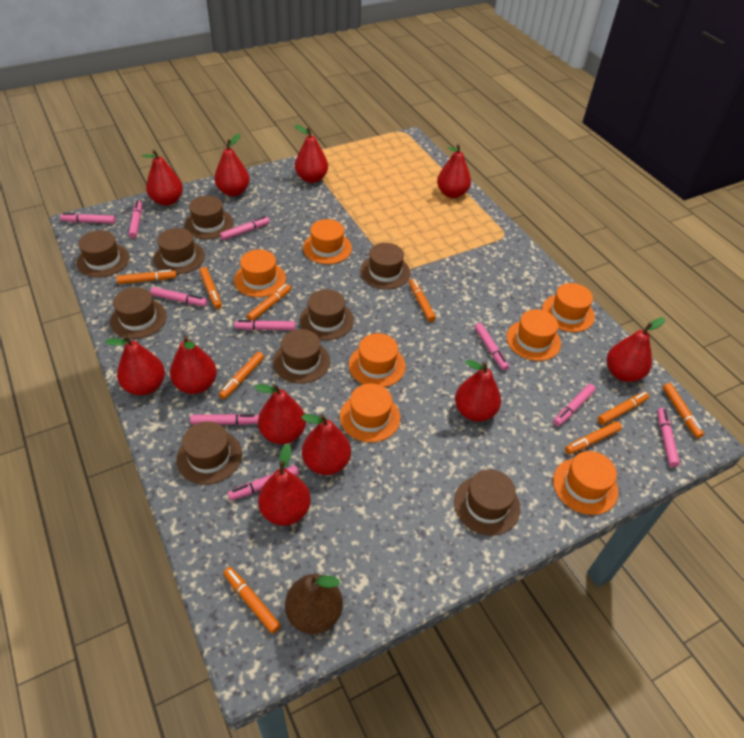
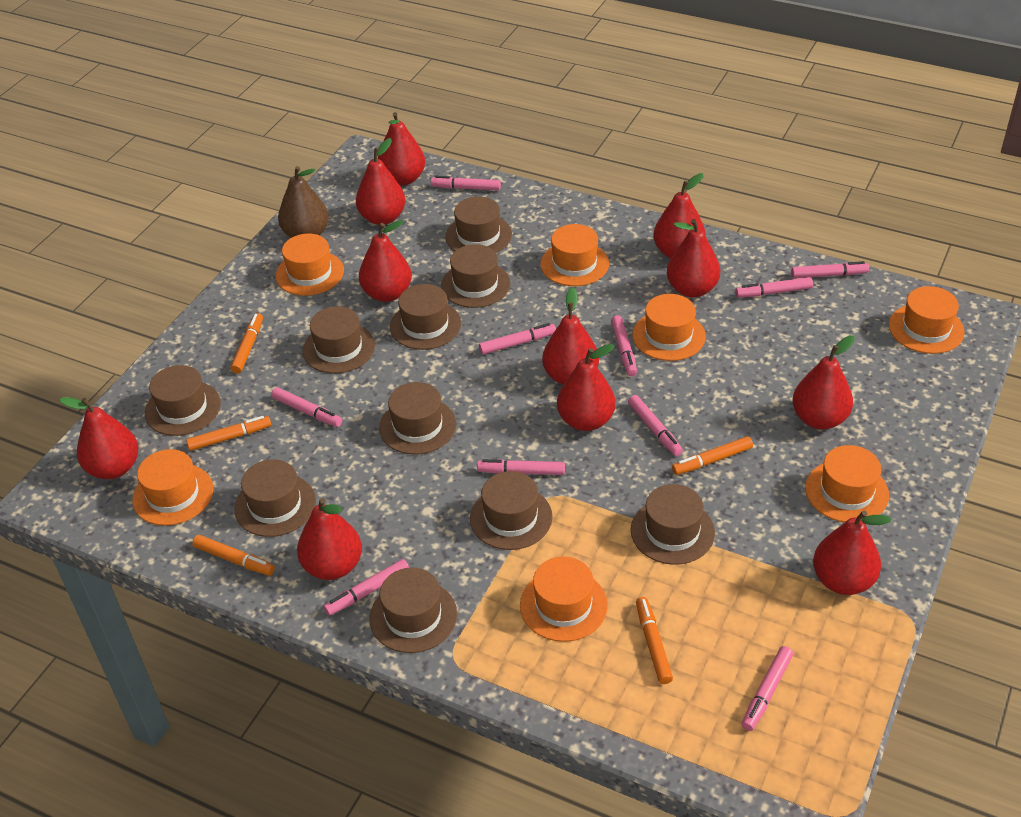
brown hat: 9 -> 10
orange marker: 9 -> 5

